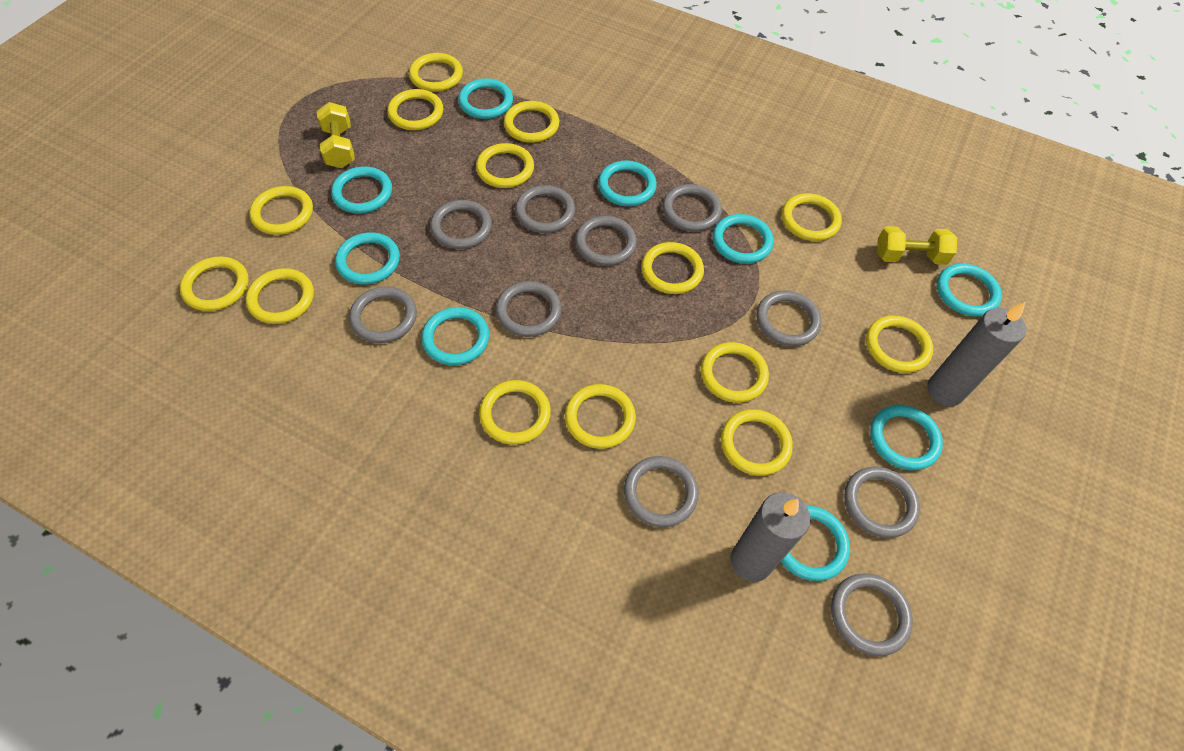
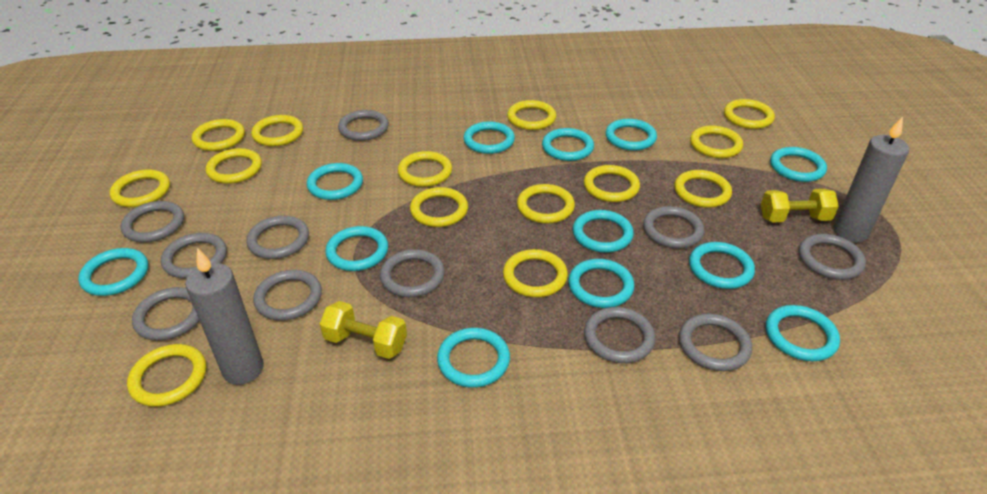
grey ring: 10 -> 11
turquoise ring: 9 -> 12

